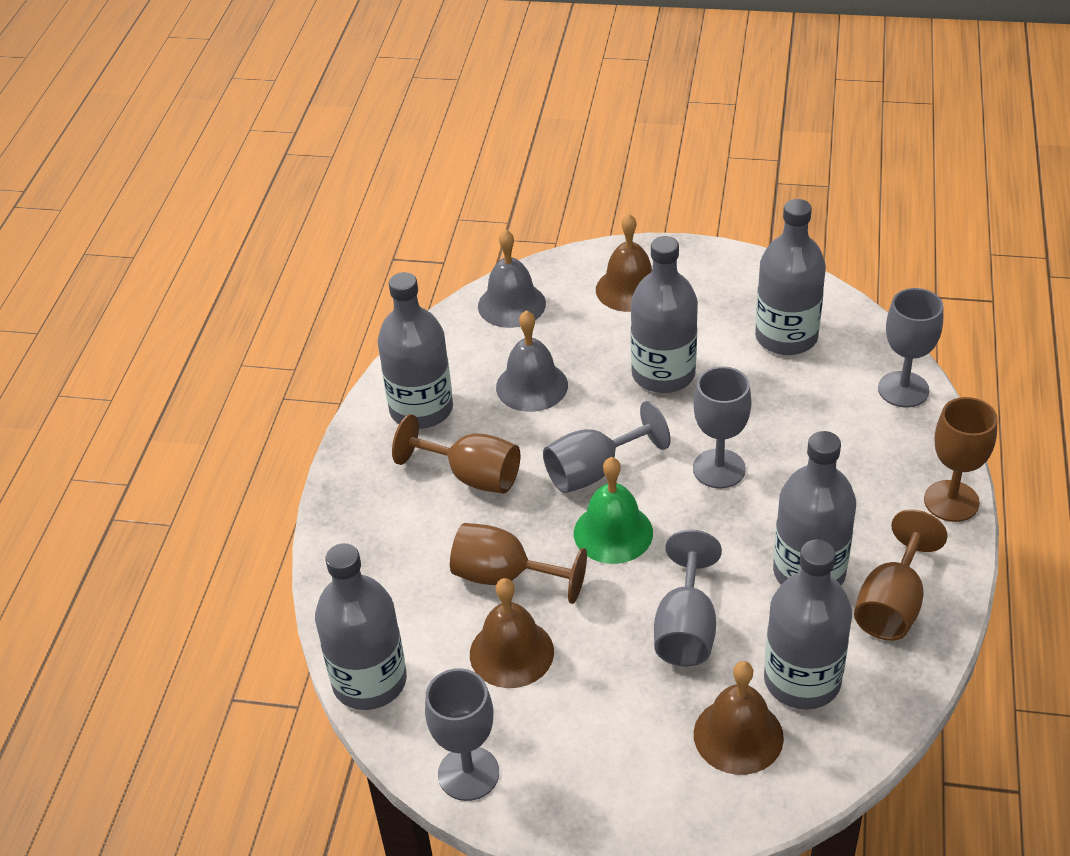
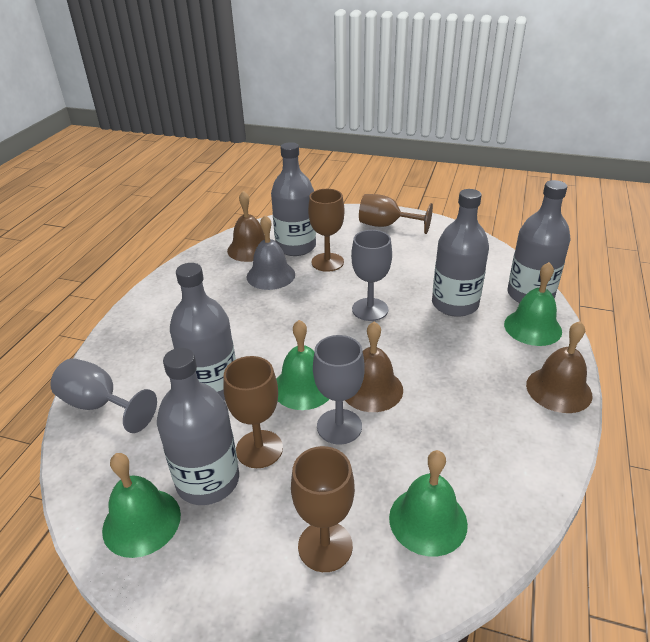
green bell: 1 -> 4
grey bell: 2 -> 1
grey bottle: 6 -> 5
grey goblet: 5 -> 3

